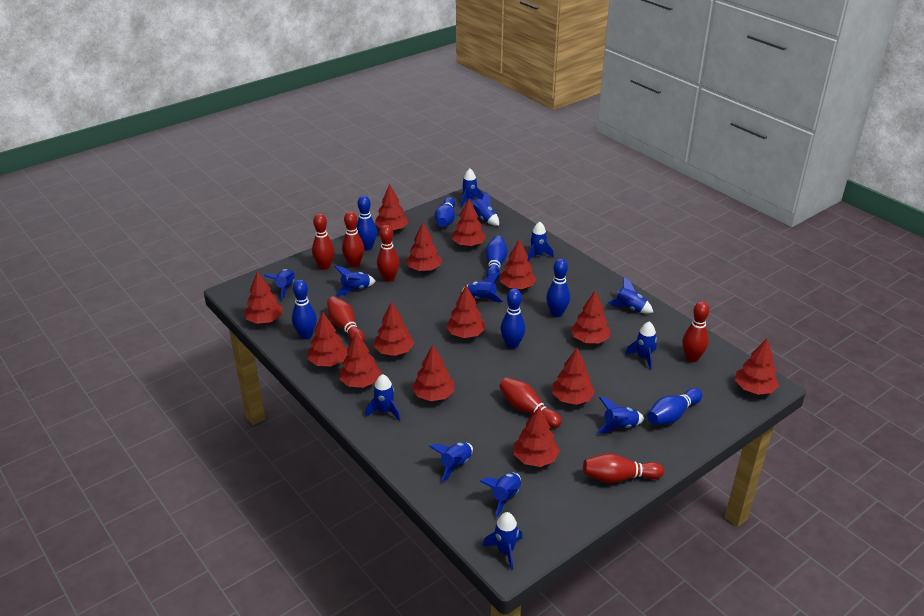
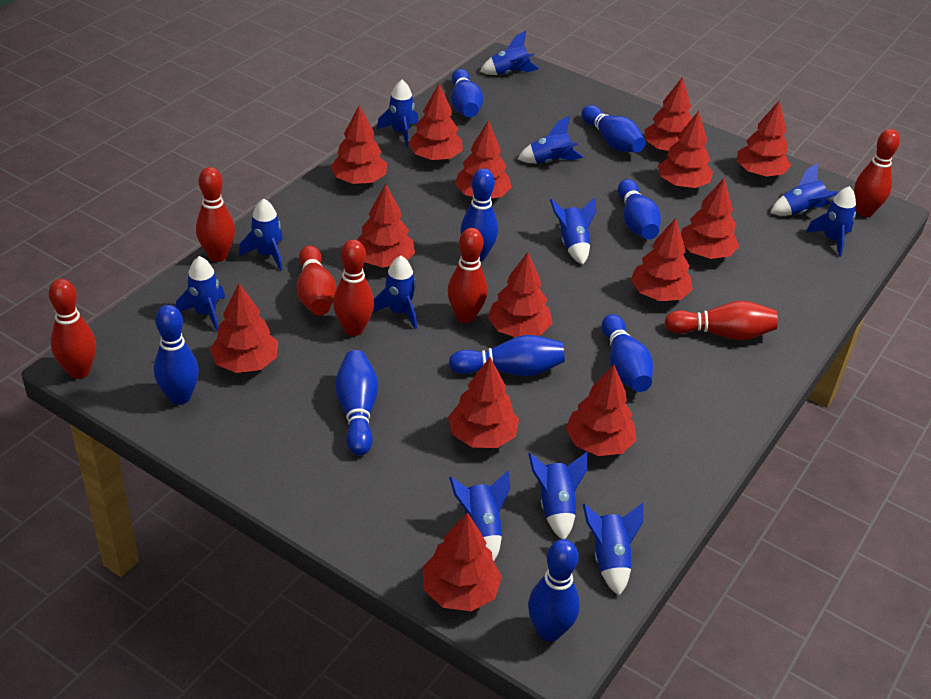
blue bowling pin: 7 -> 9
blue rocket: 13 -> 12

